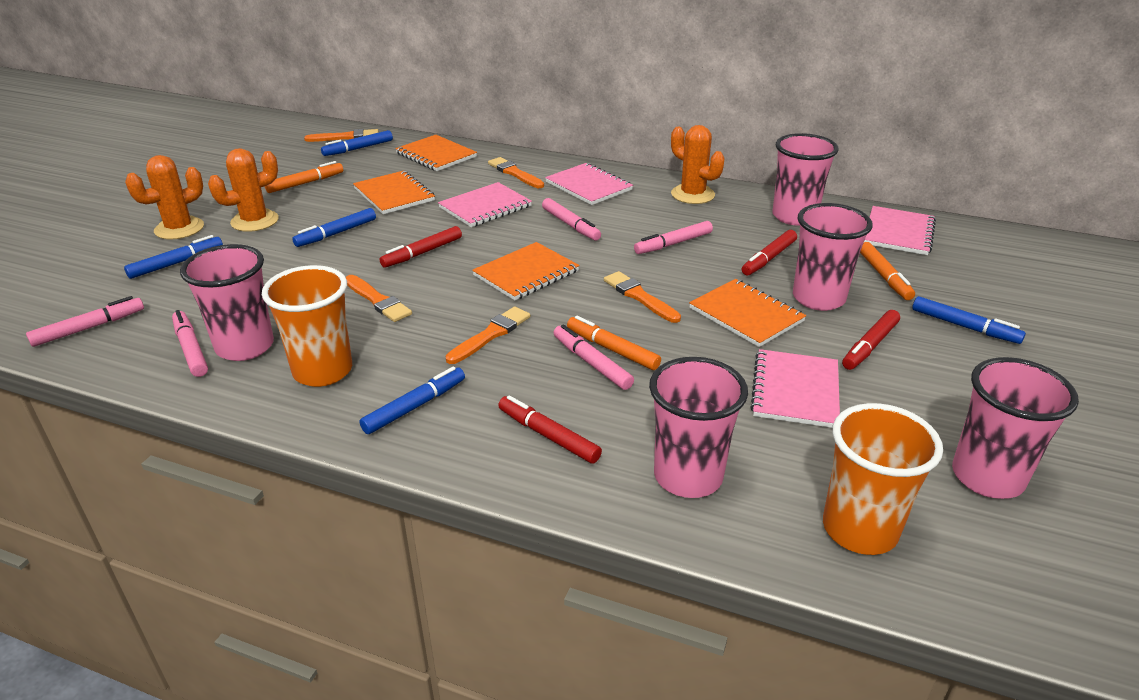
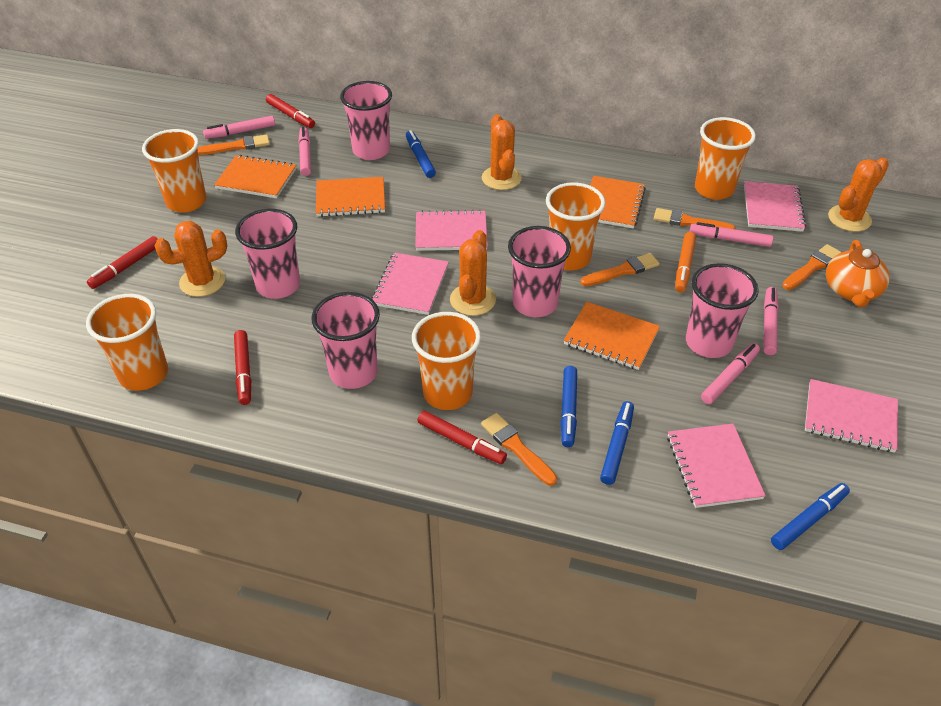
blue marker: 5 -> 4
orange cactus: 3 -> 4
orange cup: 2 -> 5
orange marker: 3 -> 1
orange teapot: 0 -> 1
pink notebook: 4 -> 5

